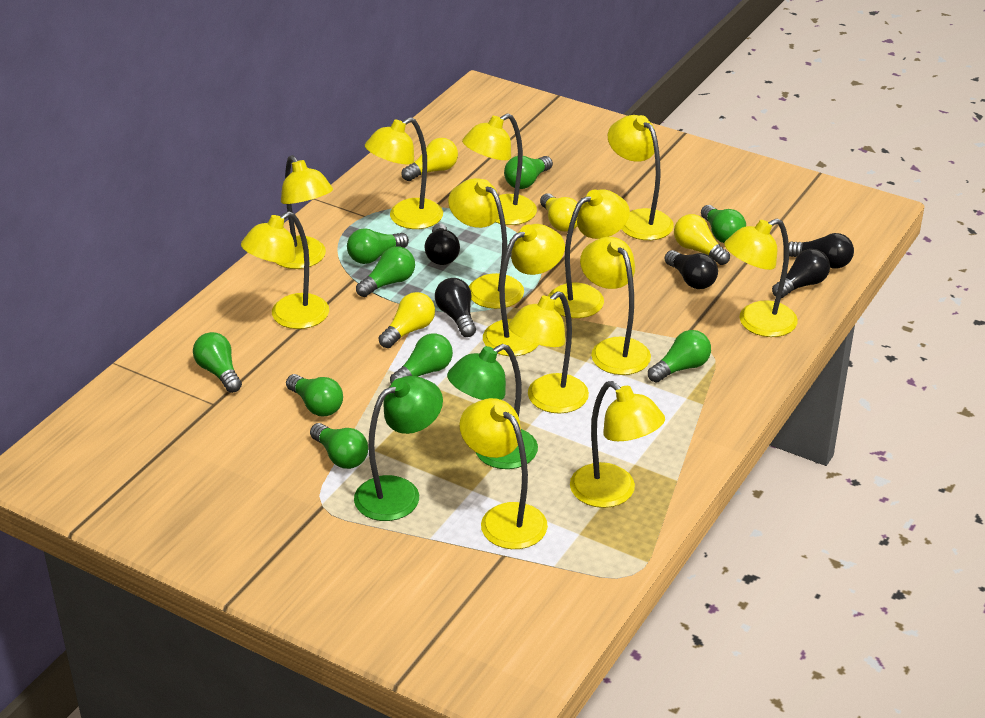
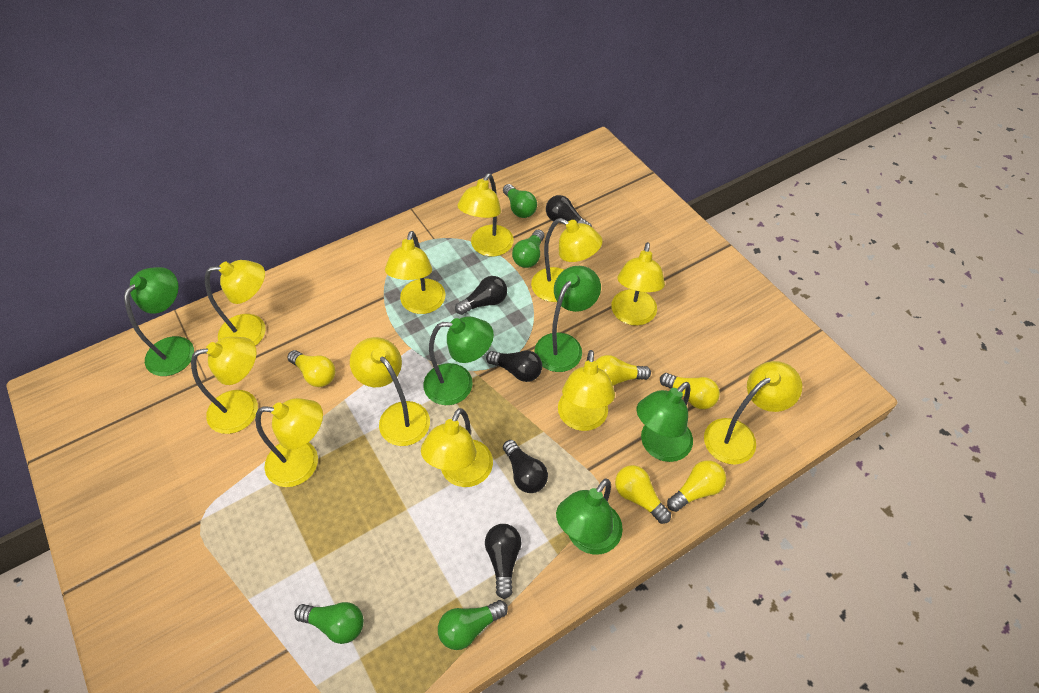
green lamp: 2 -> 5
green light bulb: 9 -> 4
yellow lamp: 13 -> 11
yellow light bulb: 4 -> 5

